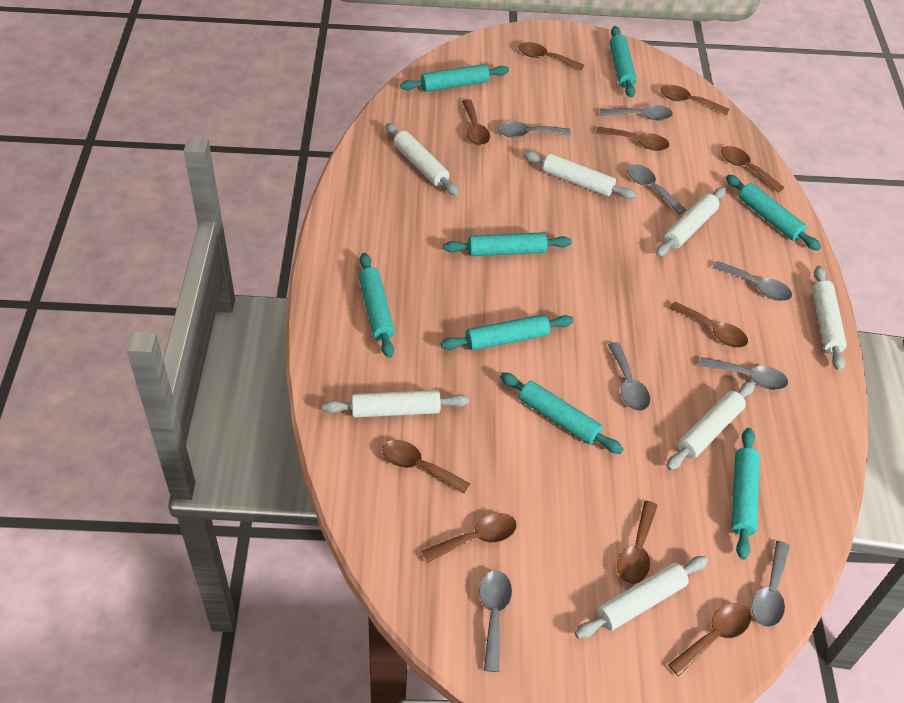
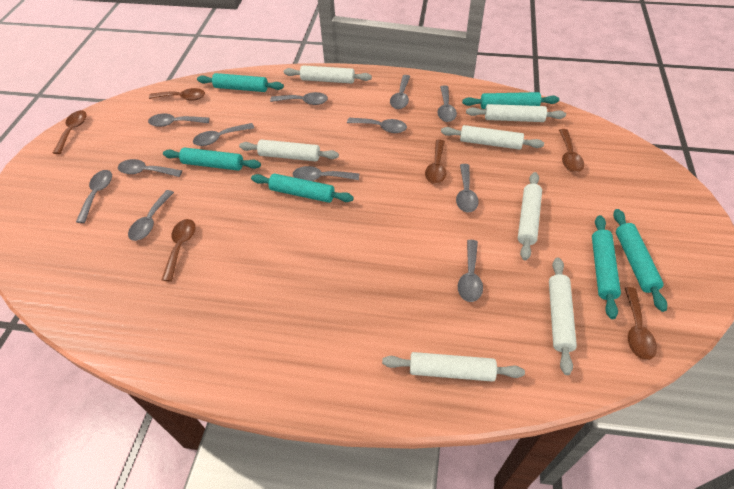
brown spoon: 10 -> 6
grey spoon: 8 -> 12
turquoise rolling pin: 8 -> 6

